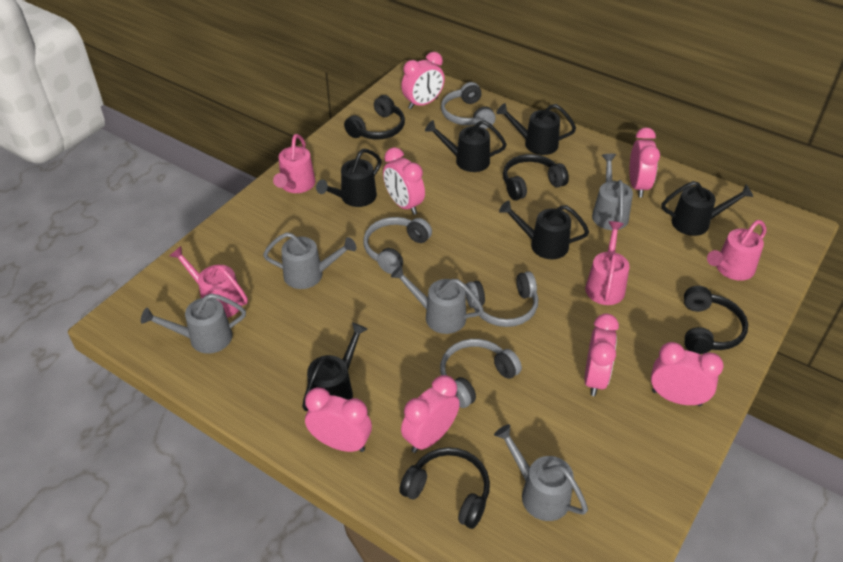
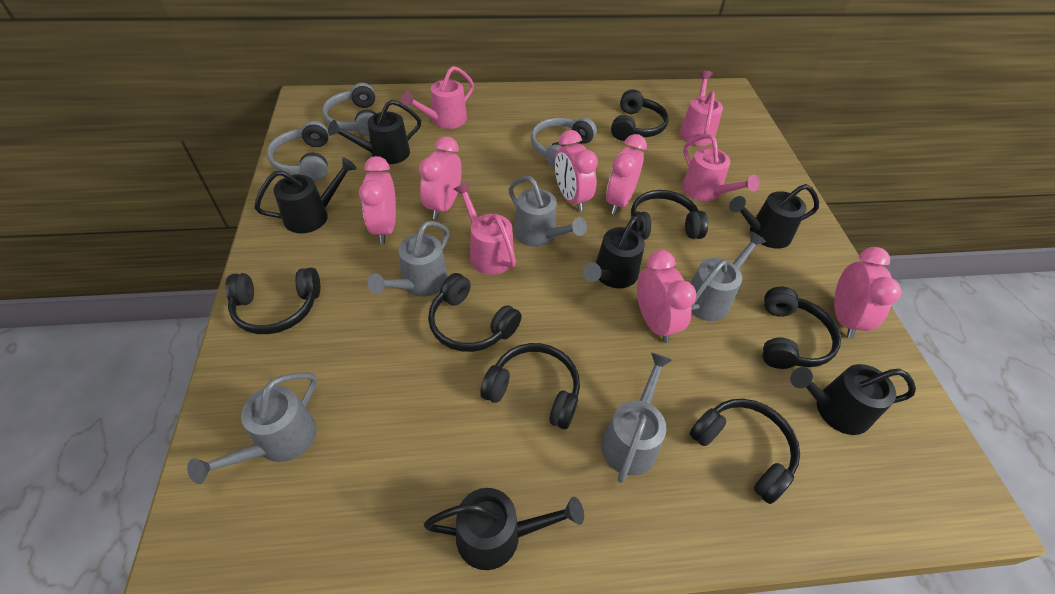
black headphones: 4 -> 7
grey headphones: 4 -> 3
pink clock: 7 -> 6

